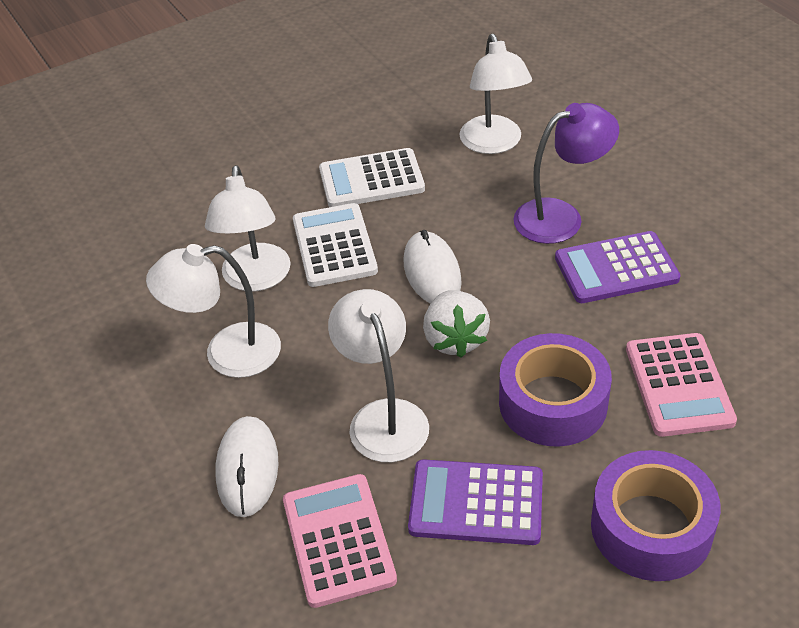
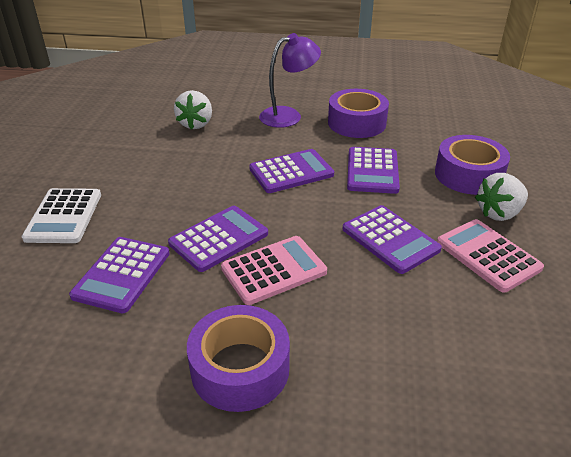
purple calculator: 2 -> 5
purple tape: 2 -> 3
white calculator: 2 -> 1
white lamp: 4 -> 0
white mouse: 2 -> 0
white strawberry: 1 -> 2

